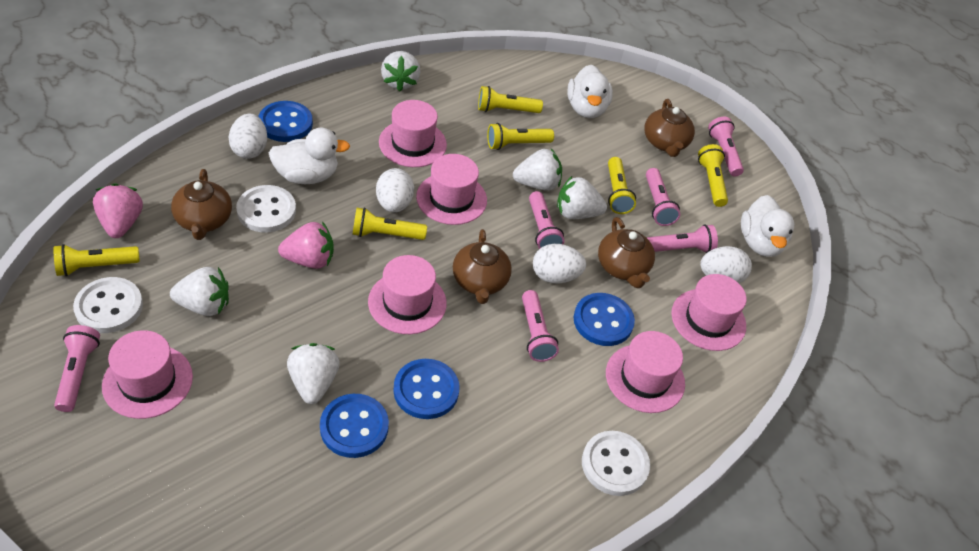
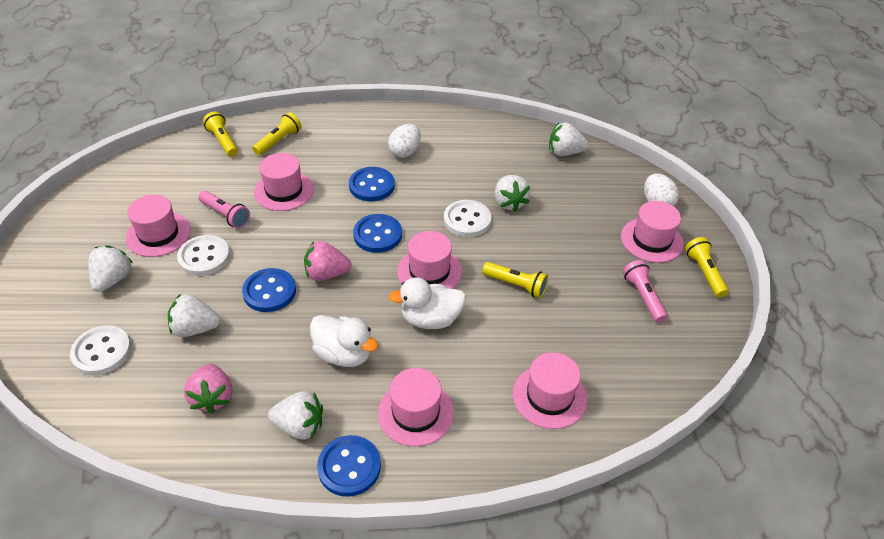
brown teapot: 4 -> 0
pink flashlight: 6 -> 2
white duck: 3 -> 2
white egg: 4 -> 2
yellow flashlight: 6 -> 4

